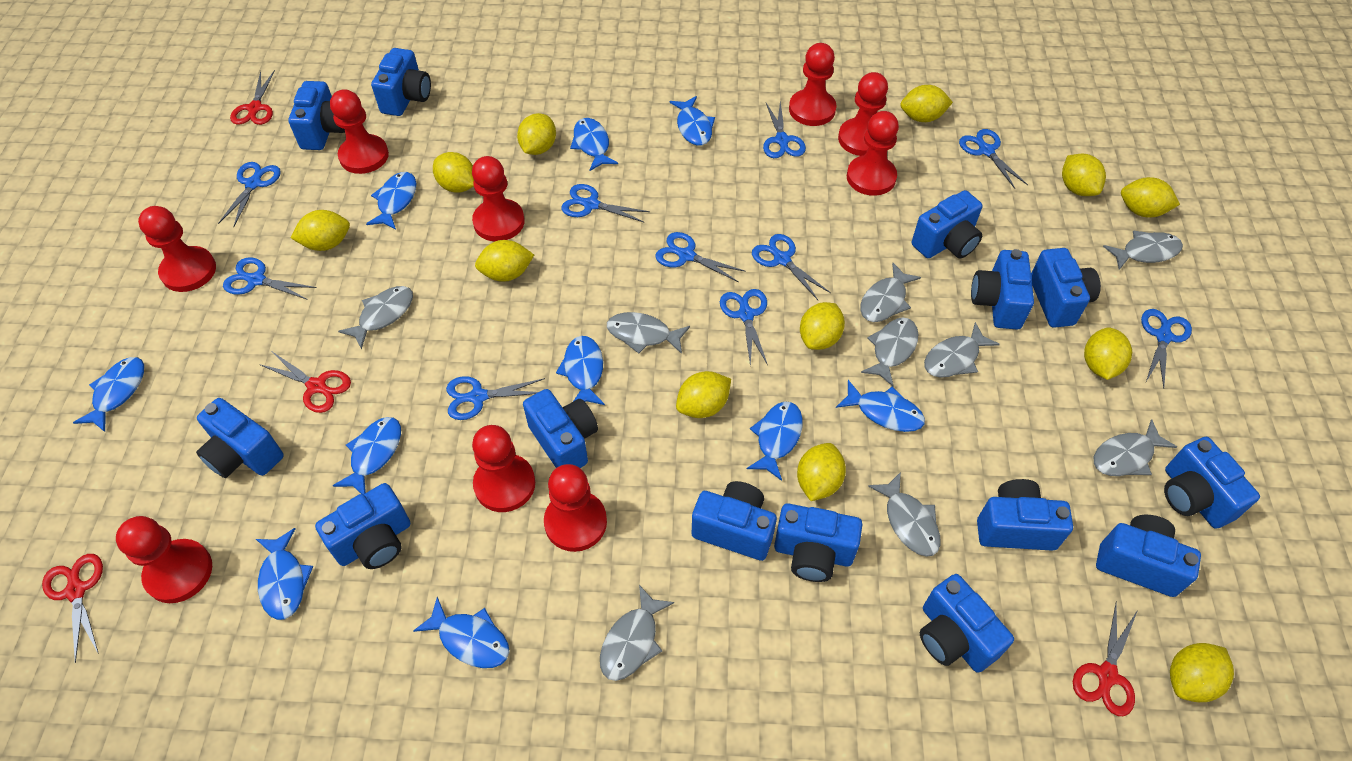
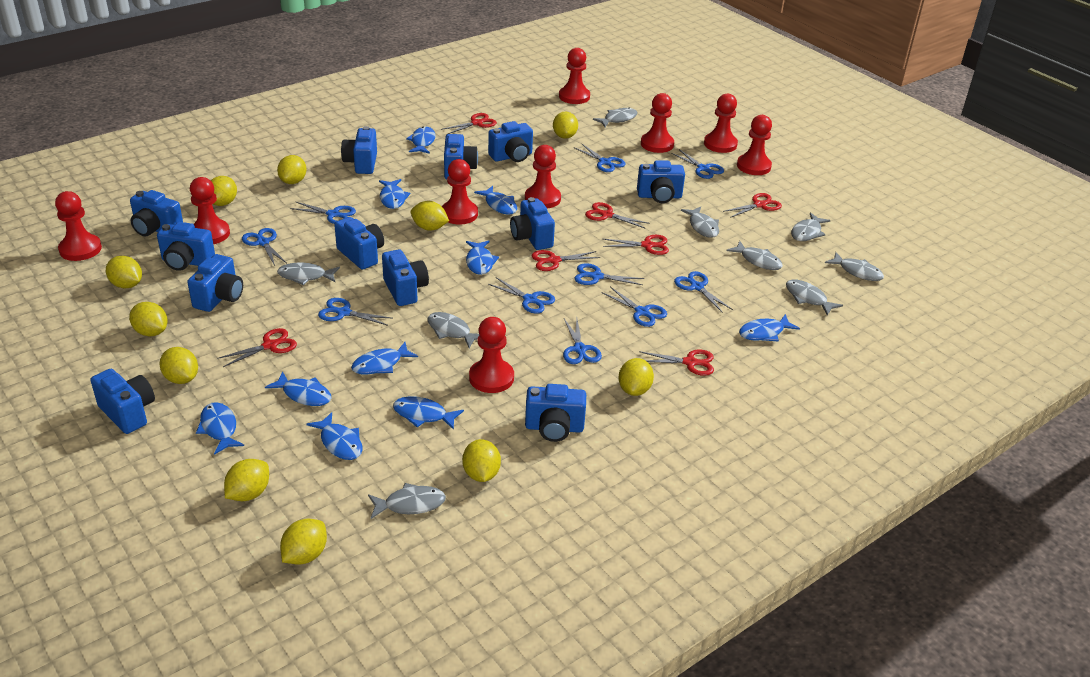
blue camera: 14 -> 12
red scissors: 4 -> 7
yellow lemon: 12 -> 11

